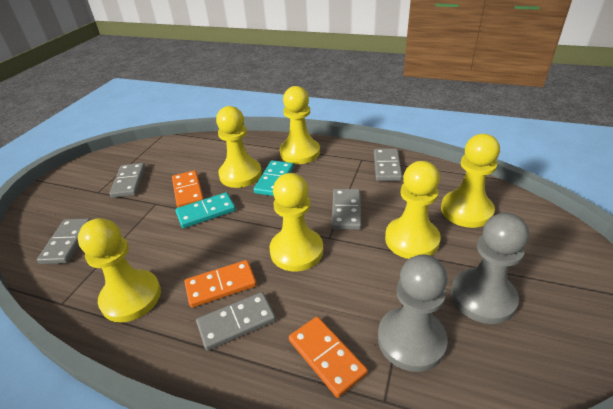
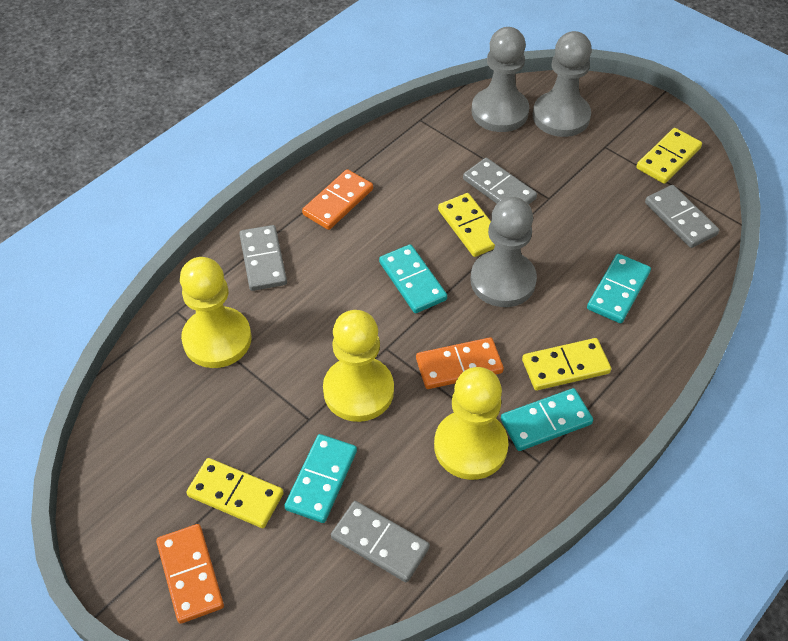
grey domino: 5 -> 4
grey pawn: 2 -> 3
turquoise domino: 2 -> 4
yellow domino: 0 -> 4
yellow pawn: 6 -> 3

